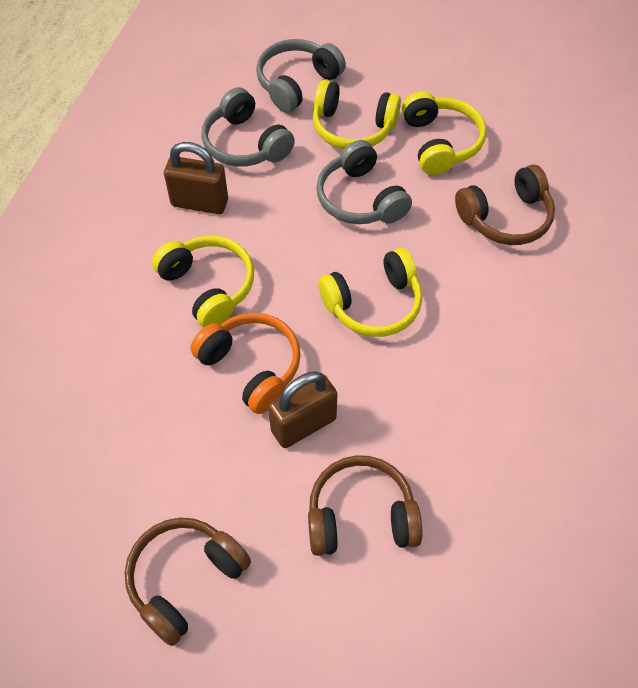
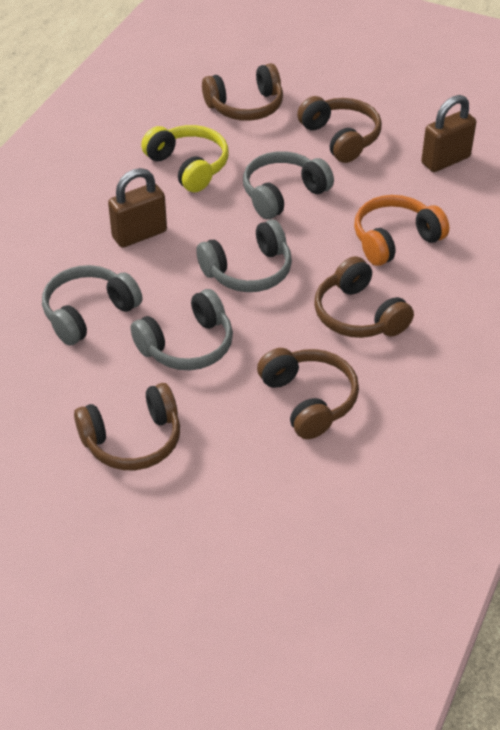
brown headphones: 3 -> 5
grey headphones: 3 -> 4
yellow headphones: 4 -> 1

